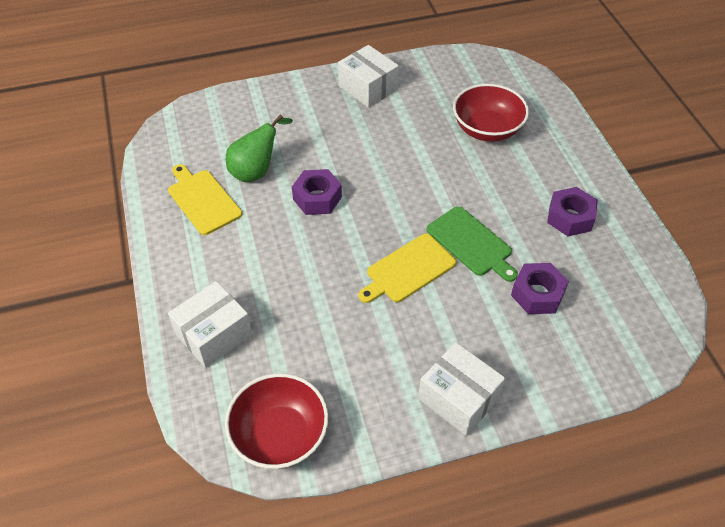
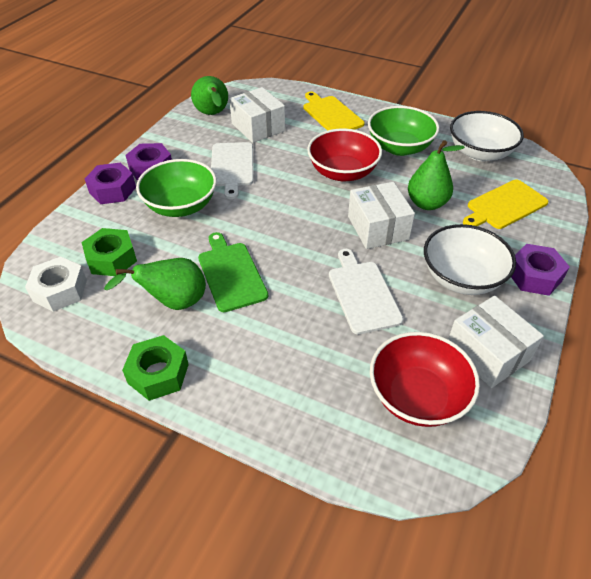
green bowl: 0 -> 2
green nut: 0 -> 2
green pear: 1 -> 3
white bowl: 0 -> 2
white cutting board: 0 -> 2
white nut: 0 -> 1

